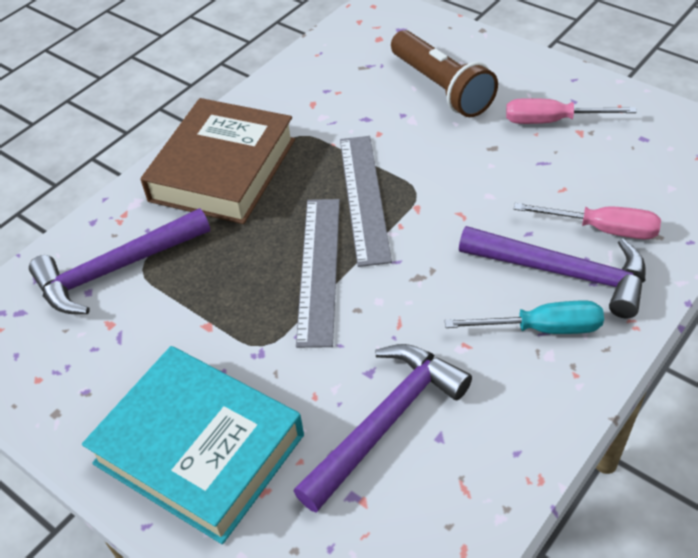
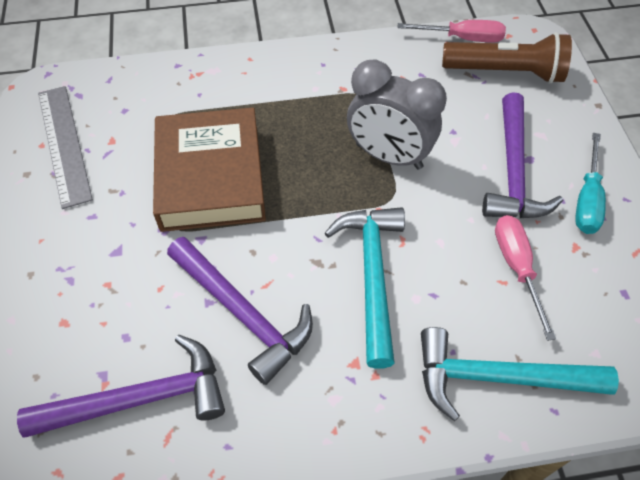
grey clock: 0 -> 1
grey ruler: 2 -> 1
turquoise book: 1 -> 0
turquoise hammer: 0 -> 2

